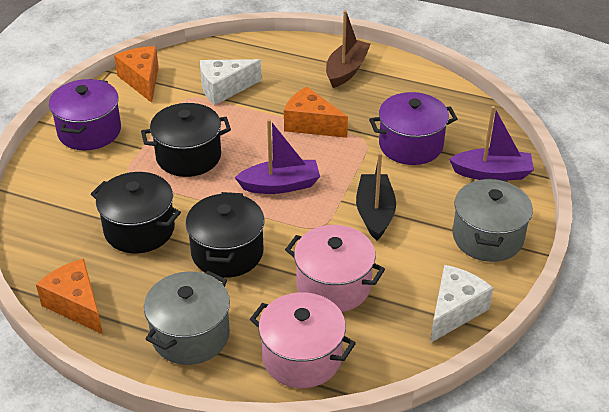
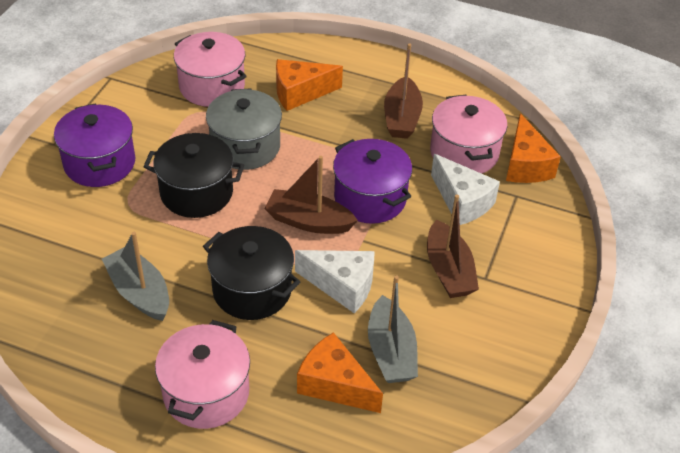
black boat: 1 -> 0
black pot: 3 -> 2
brown boat: 1 -> 3
grey boat: 0 -> 2
grey pot: 2 -> 1
pink pot: 2 -> 3
purple boat: 2 -> 0

